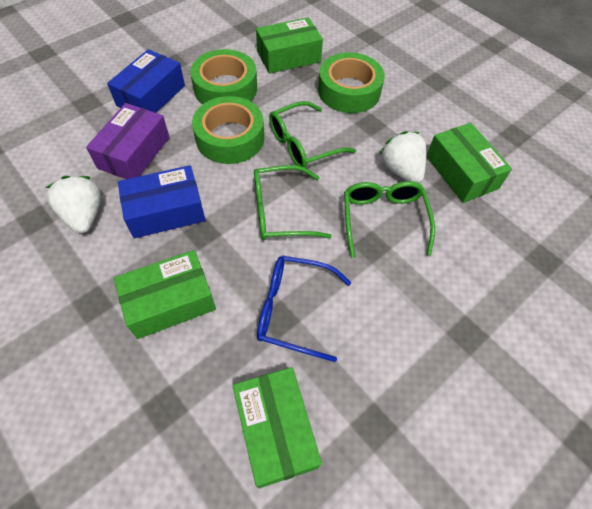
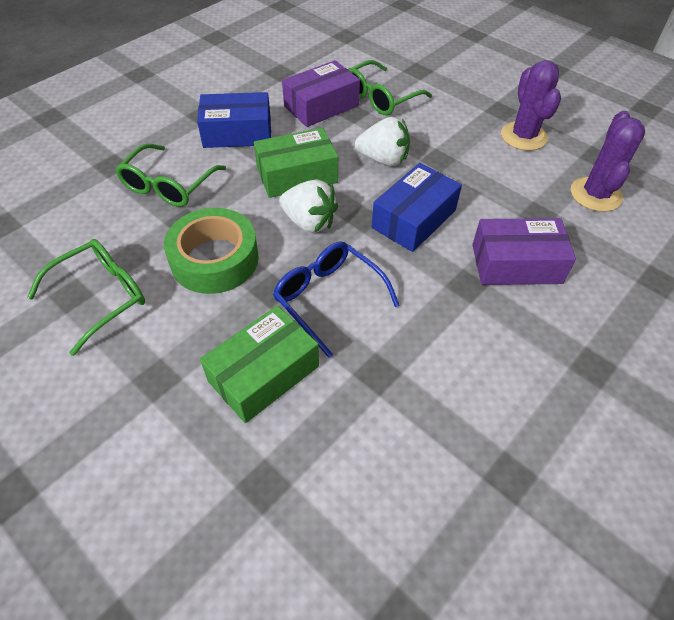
green box: 4 -> 2
green tape: 3 -> 1
purple box: 1 -> 2
purple cactus: 0 -> 2

